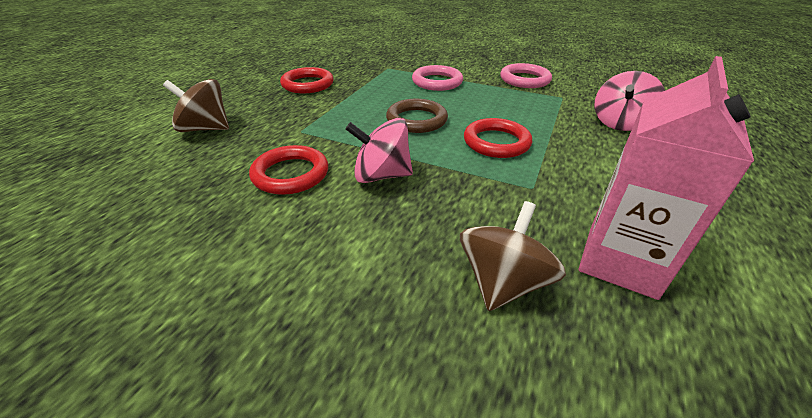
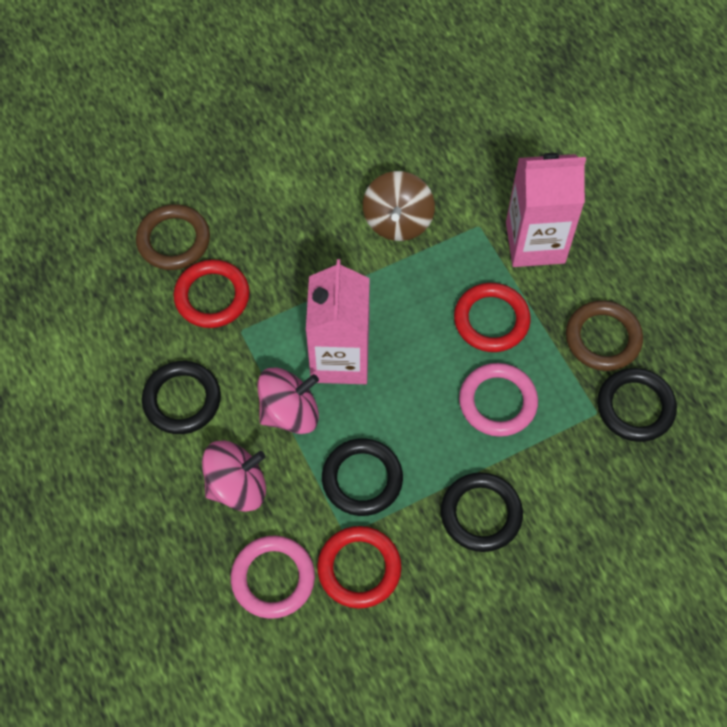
black ring: 0 -> 4
brown ring: 1 -> 2
brown spinning top: 2 -> 1
pink carton: 1 -> 2

